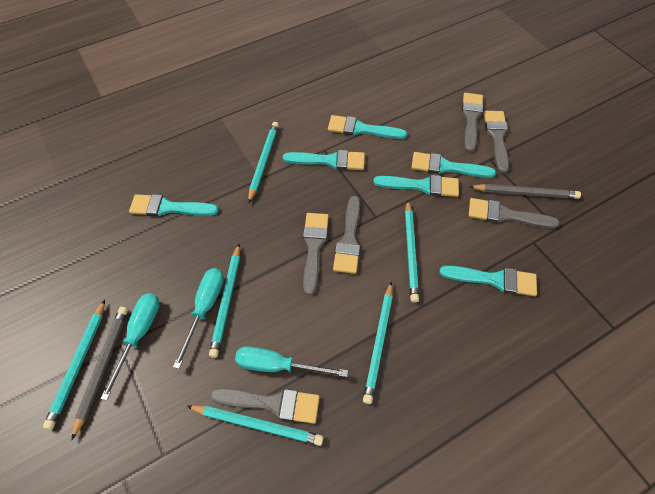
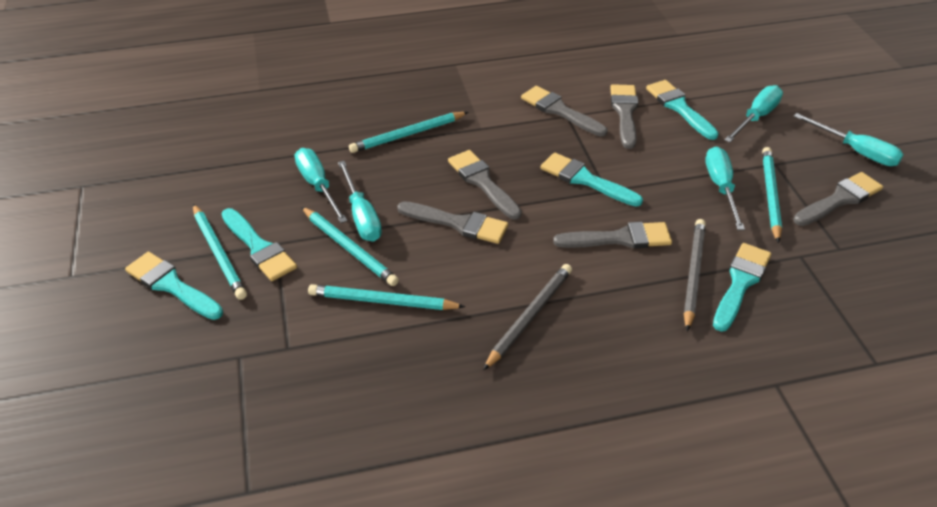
turquoise brush: 6 -> 5
turquoise pencil: 6 -> 5
turquoise screwdriver: 3 -> 5

